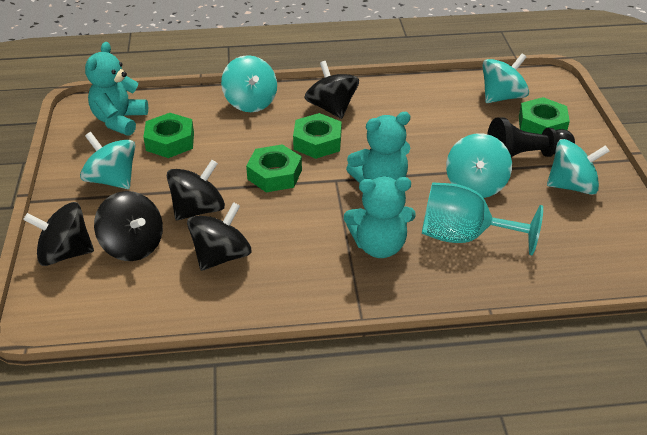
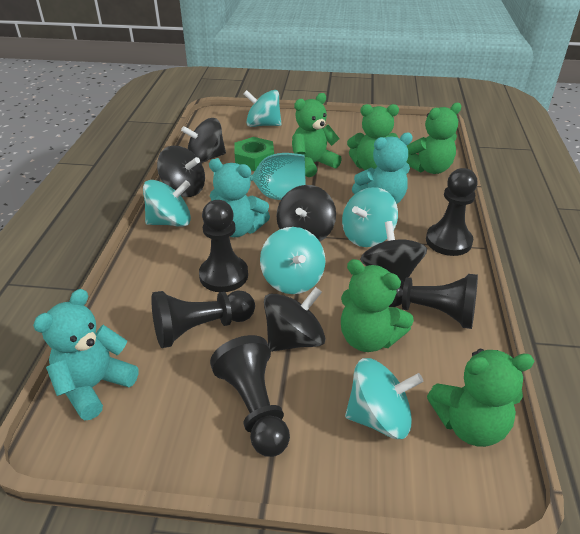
black pawn: 1 -> 5
green nut: 4 -> 1
green teddy bear: 0 -> 5

